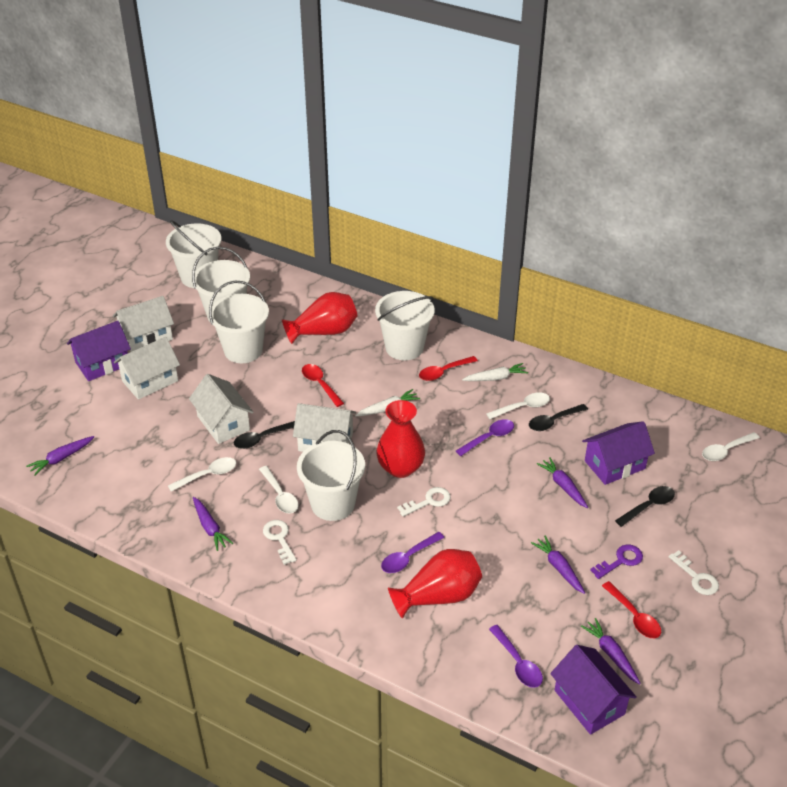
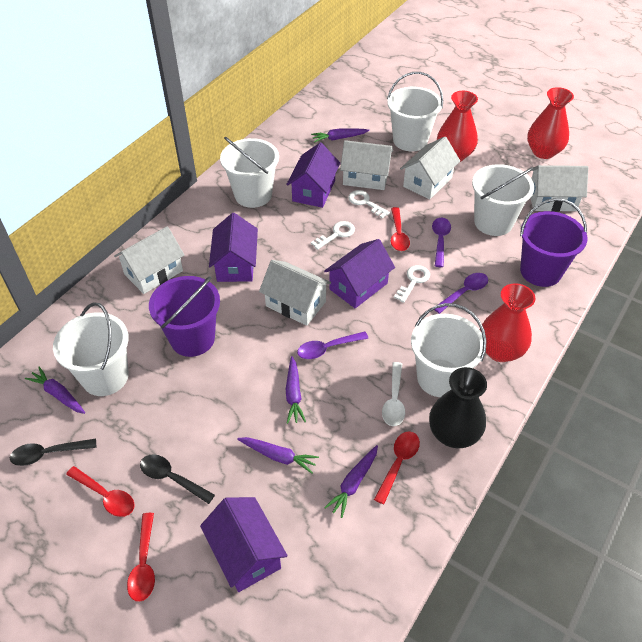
black spoon: 3 -> 2
black vase: 0 -> 1
purple bucket: 0 -> 2
purple house: 3 -> 4
purple key: 1 -> 0
red spoon: 3 -> 4
white carrot: 2 -> 0
white house: 4 -> 5
white spoon: 4 -> 1

